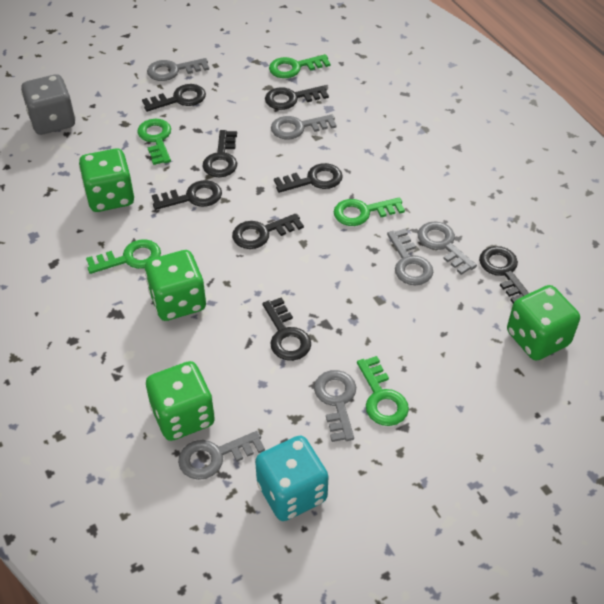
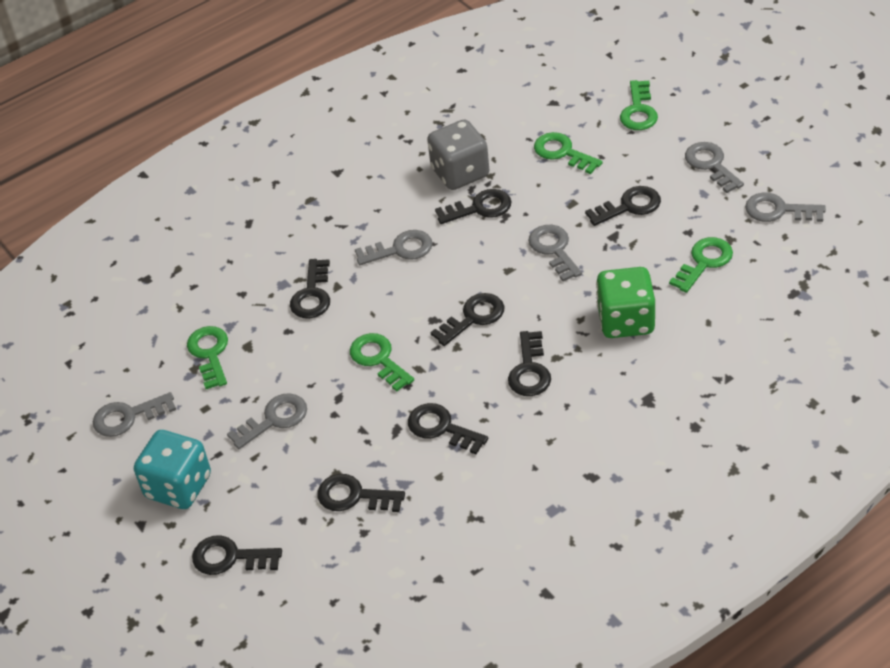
green dice: 4 -> 1

